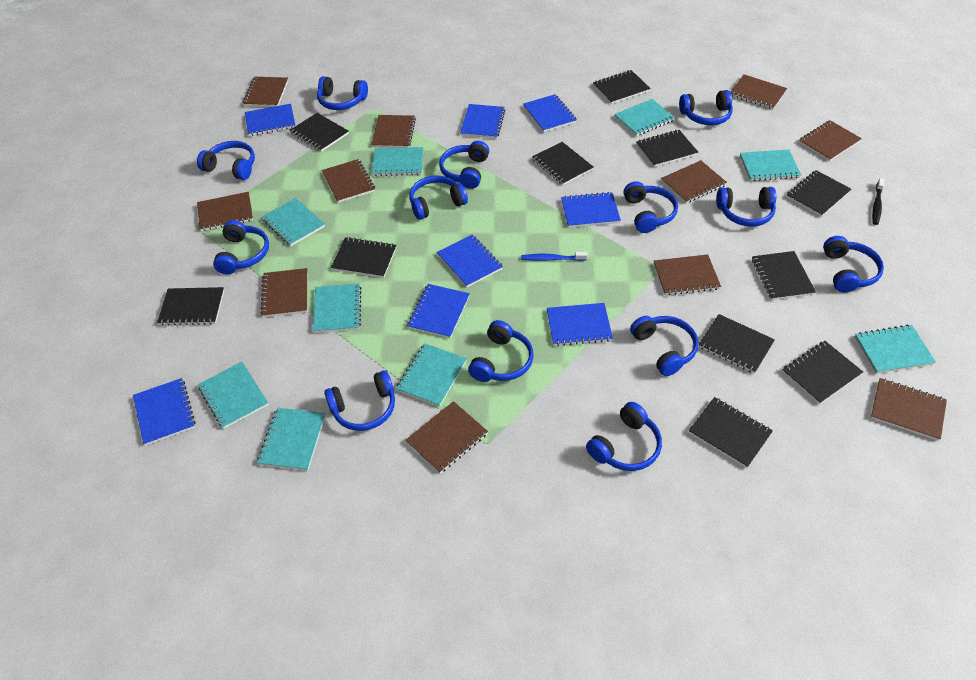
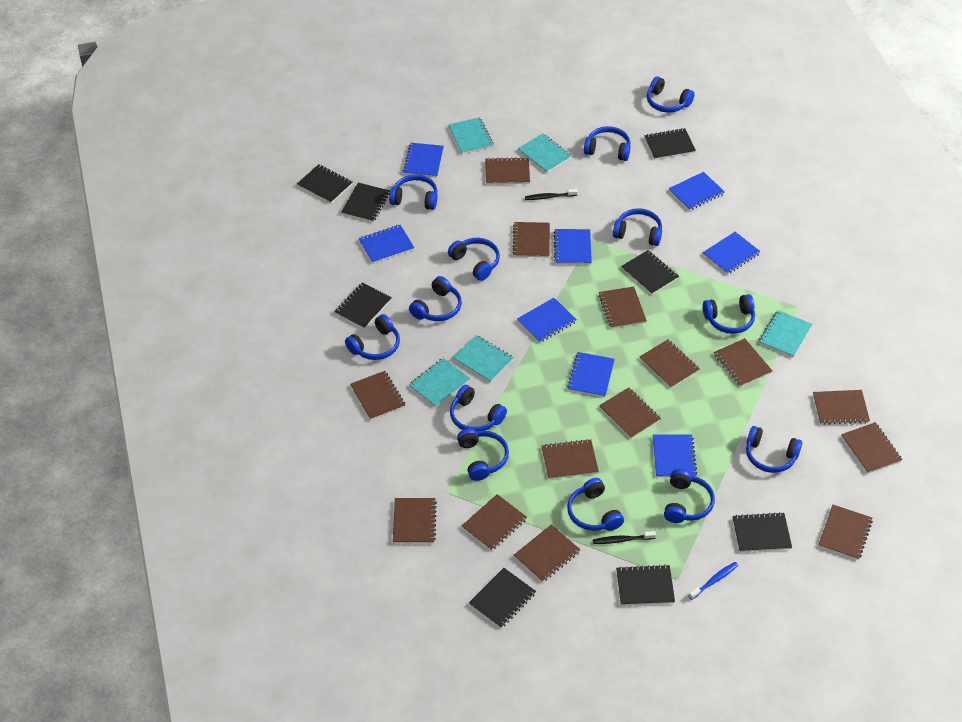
black notebook: 11 -> 8
black toothbrush: 1 -> 2
brown notebook: 11 -> 14
turquoise notebook: 9 -> 5

